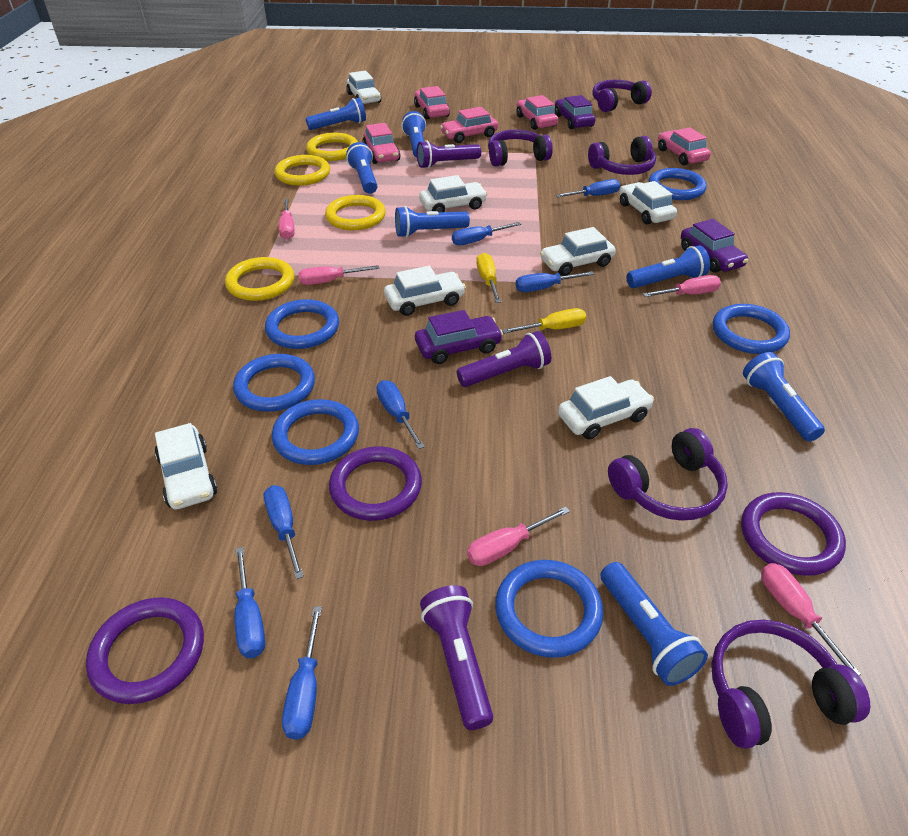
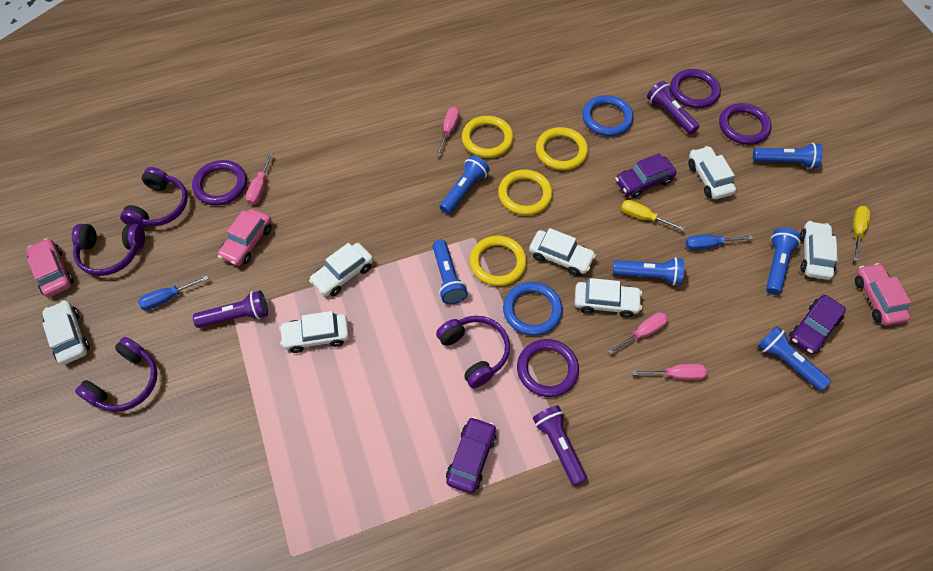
blue flashlight: 7 -> 6
blue ring: 6 -> 2
blue screwdriver: 7 -> 2
pink car: 5 -> 3
pink screwdriver: 5 -> 4
purple headphones: 5 -> 4
purple ring: 3 -> 4

